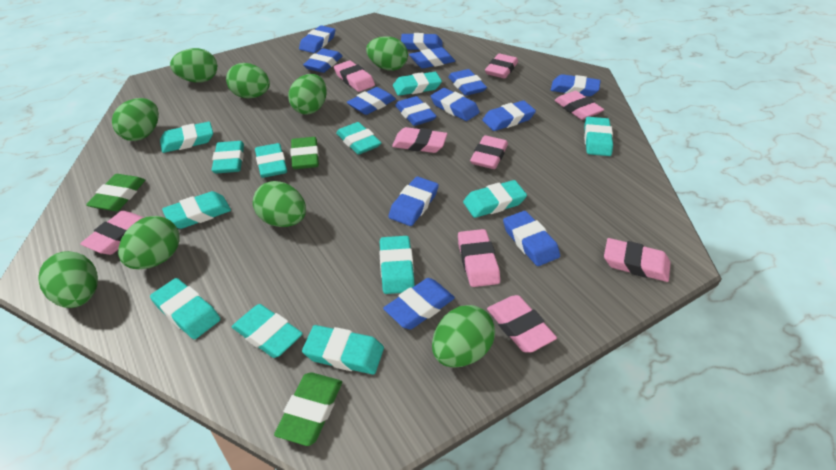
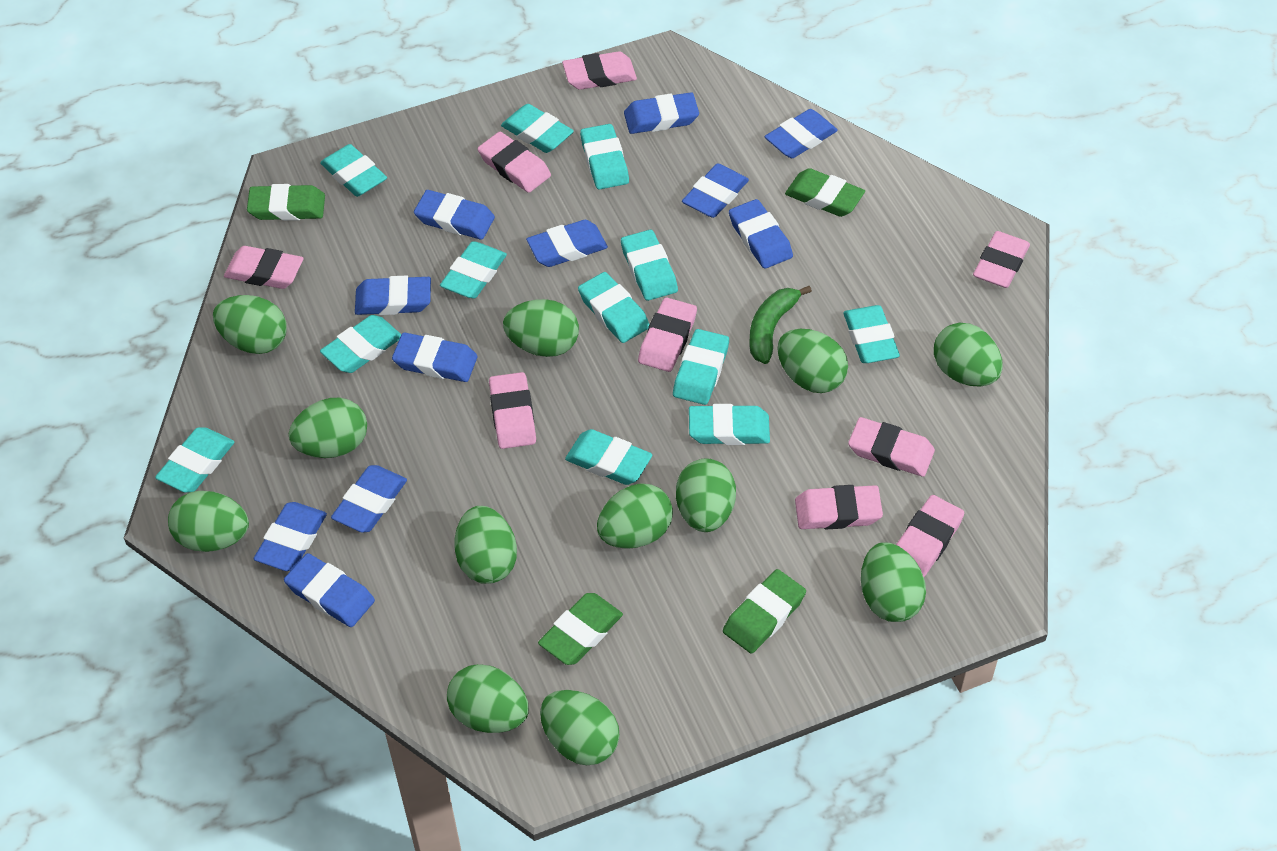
blue eraser: 13 -> 11
green banana: 0 -> 1
green egg: 9 -> 12
green eraser: 3 -> 4

